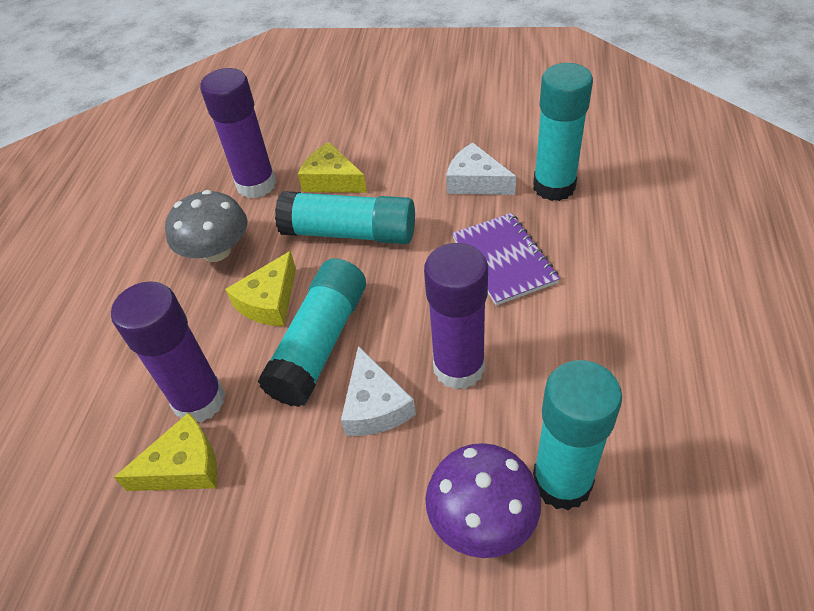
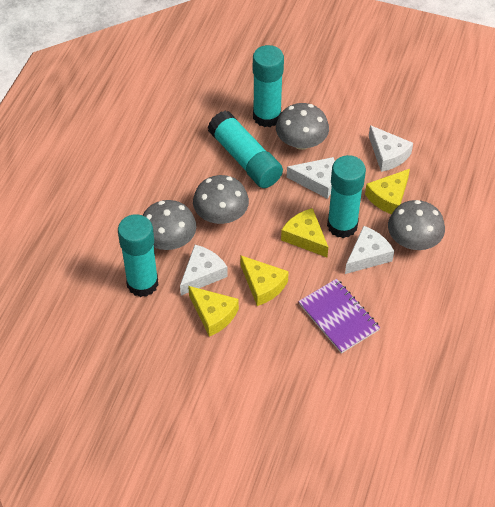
grey mushroom: 1 -> 4
purple glue stick: 3 -> 0
purple mushroom: 1 -> 0
white cheese: 2 -> 4
yellow cheese: 3 -> 4

